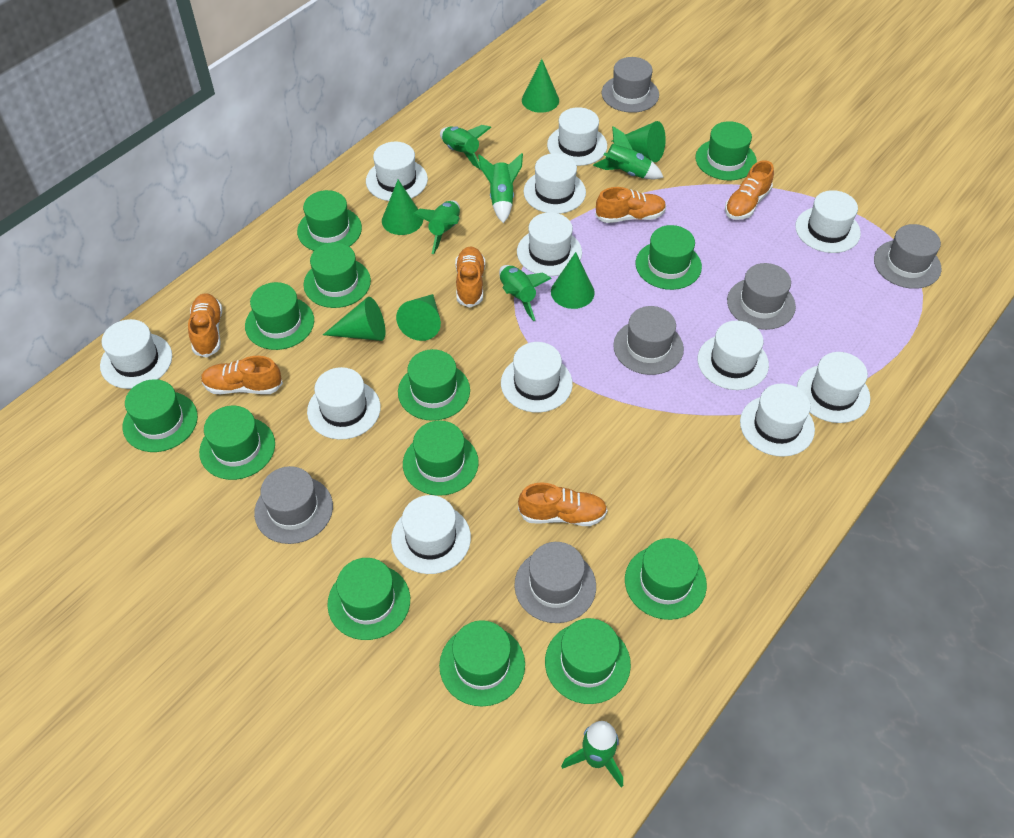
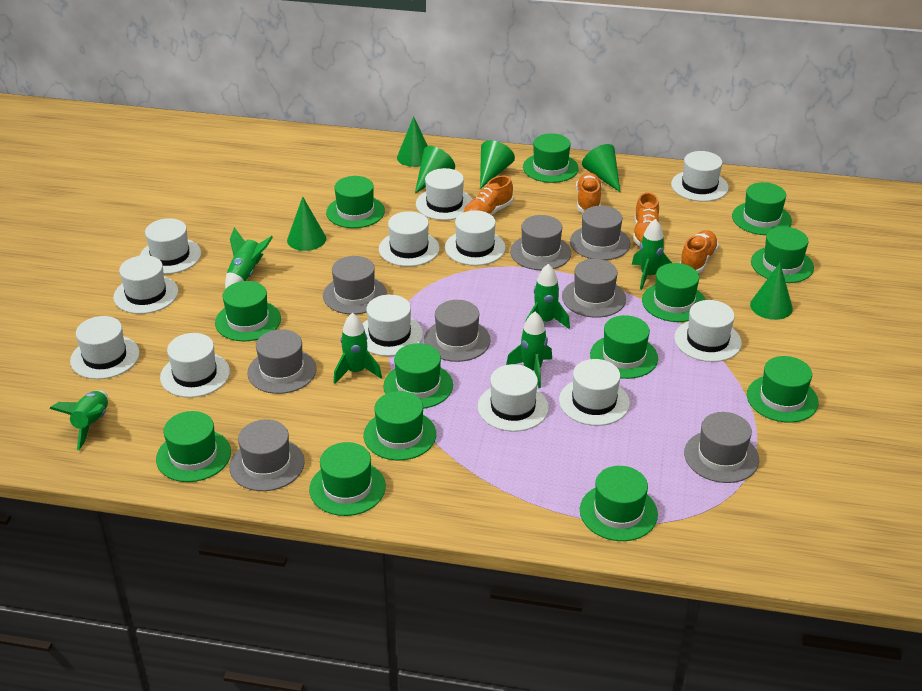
grey hat: 6 -> 8
orange shoe: 6 -> 4

